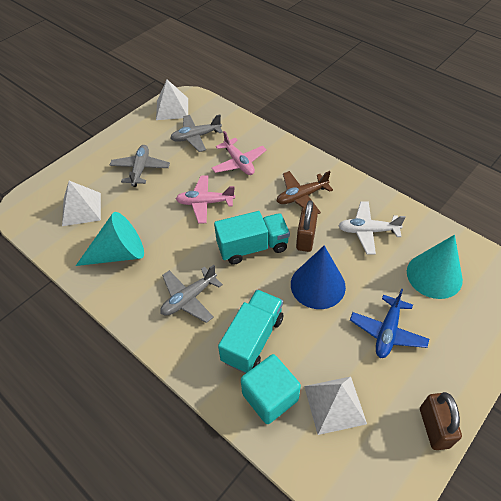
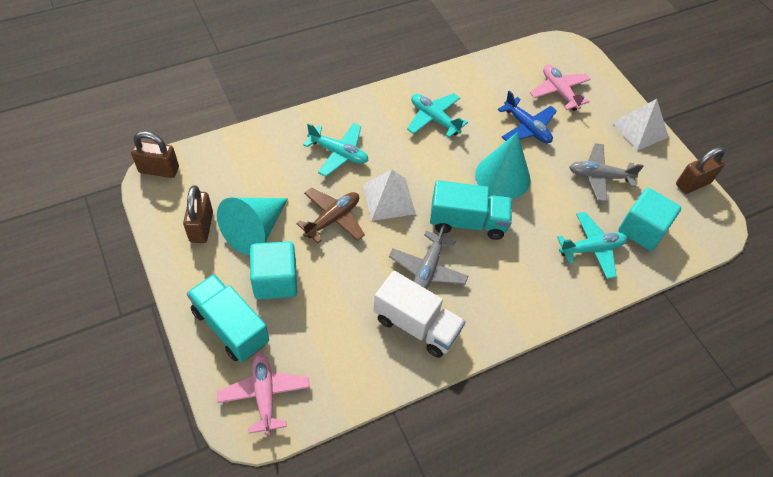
blue cone: 1 -> 0
brown padlock: 2 -> 3
grey plane: 3 -> 2
turquoise cube: 1 -> 2
turquoise plane: 0 -> 3
white plane: 1 -> 0
white pyramid: 3 -> 2
white truck: 0 -> 1

